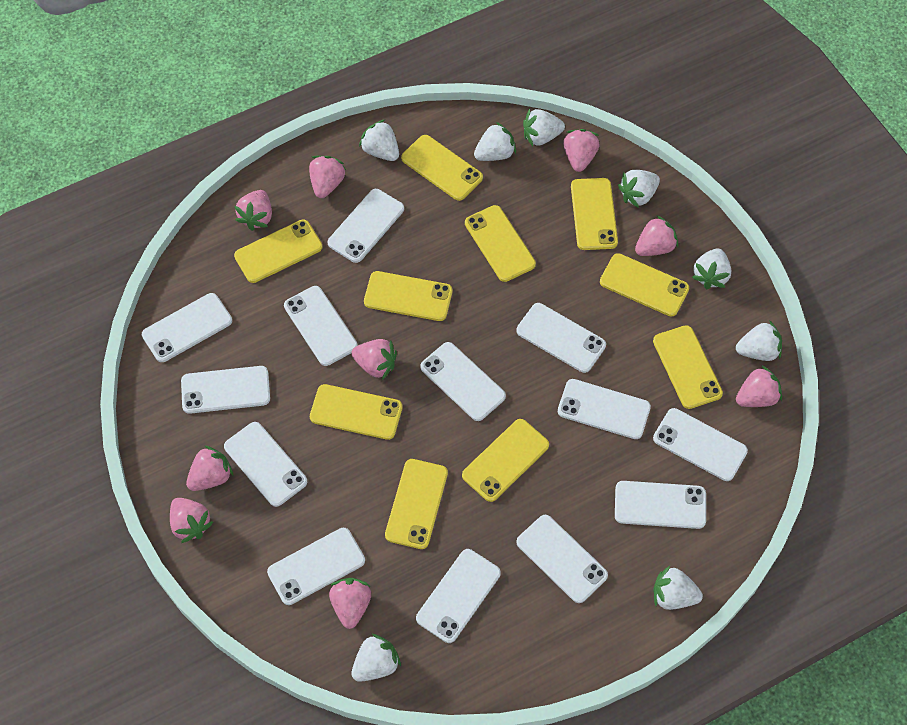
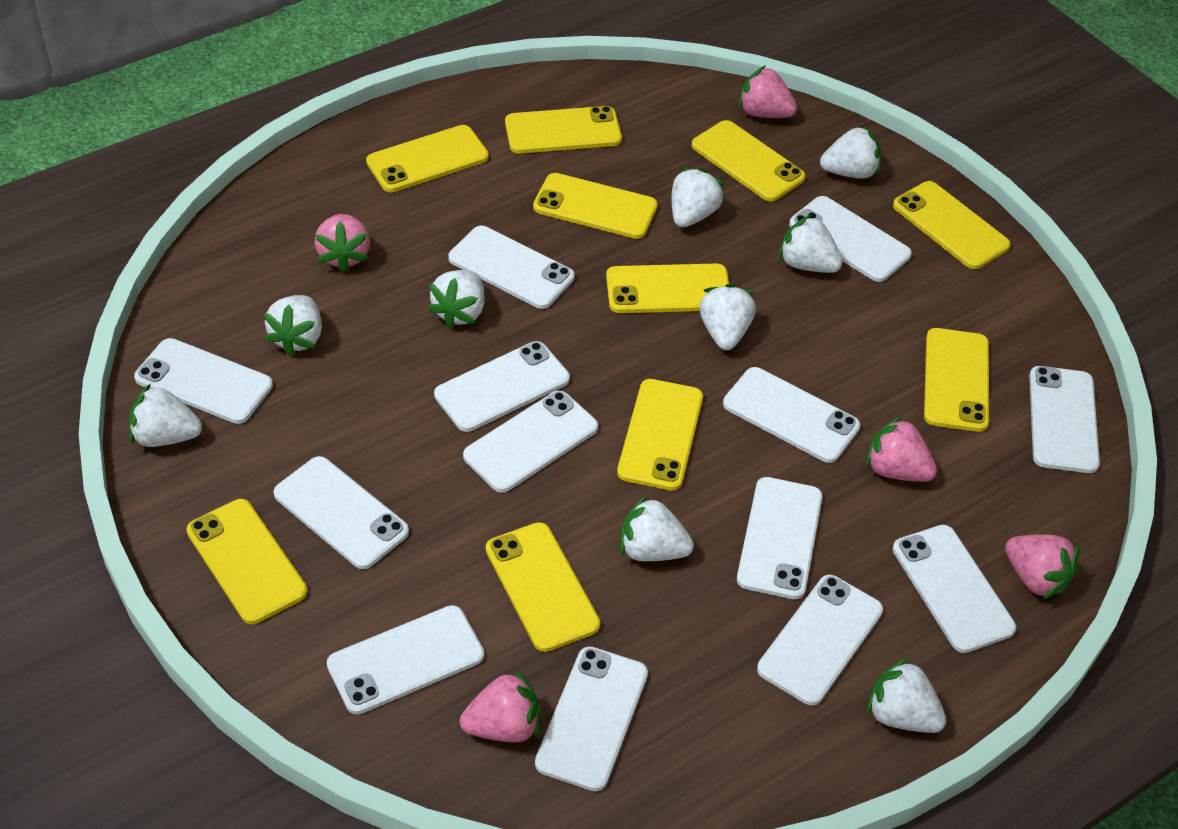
pink strawberry: 9 -> 5
white strawberry: 8 -> 9

